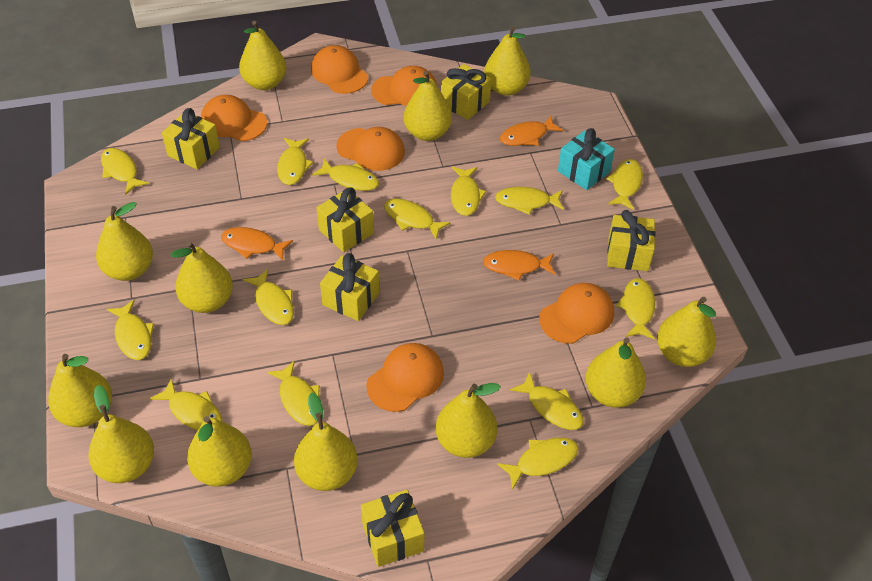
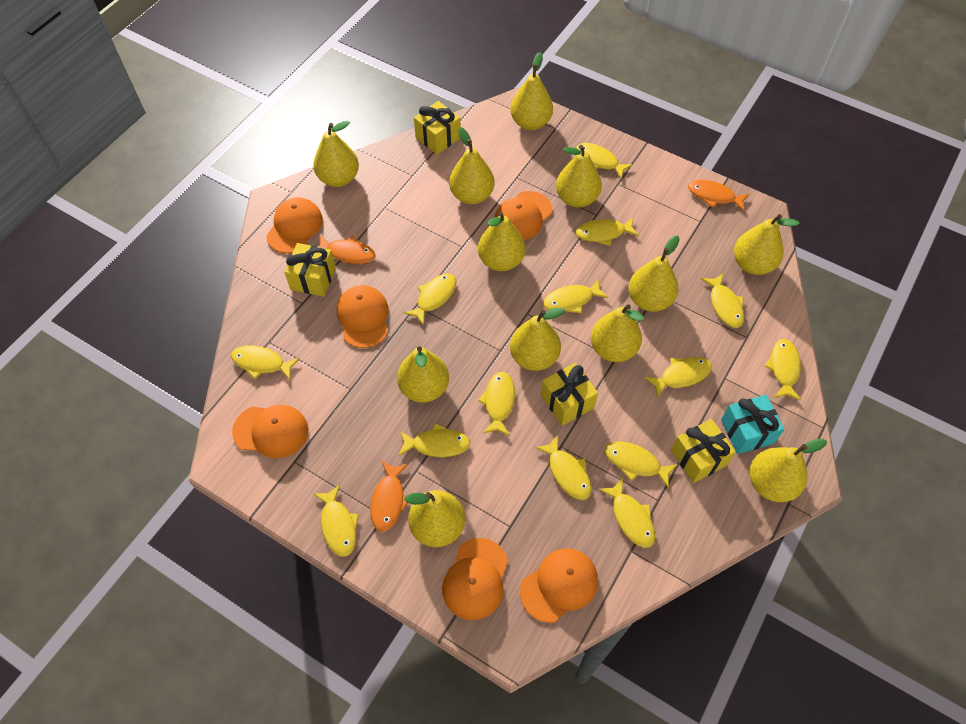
yellow gift: 6 -> 4

